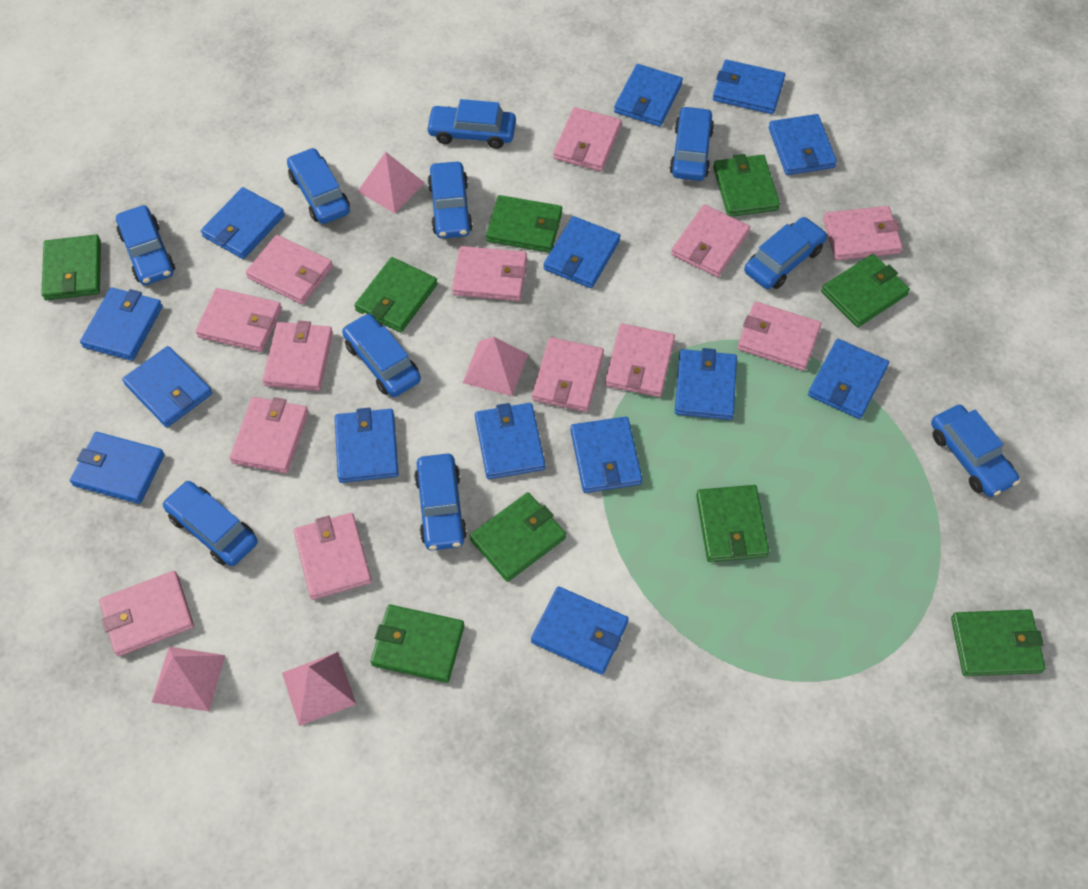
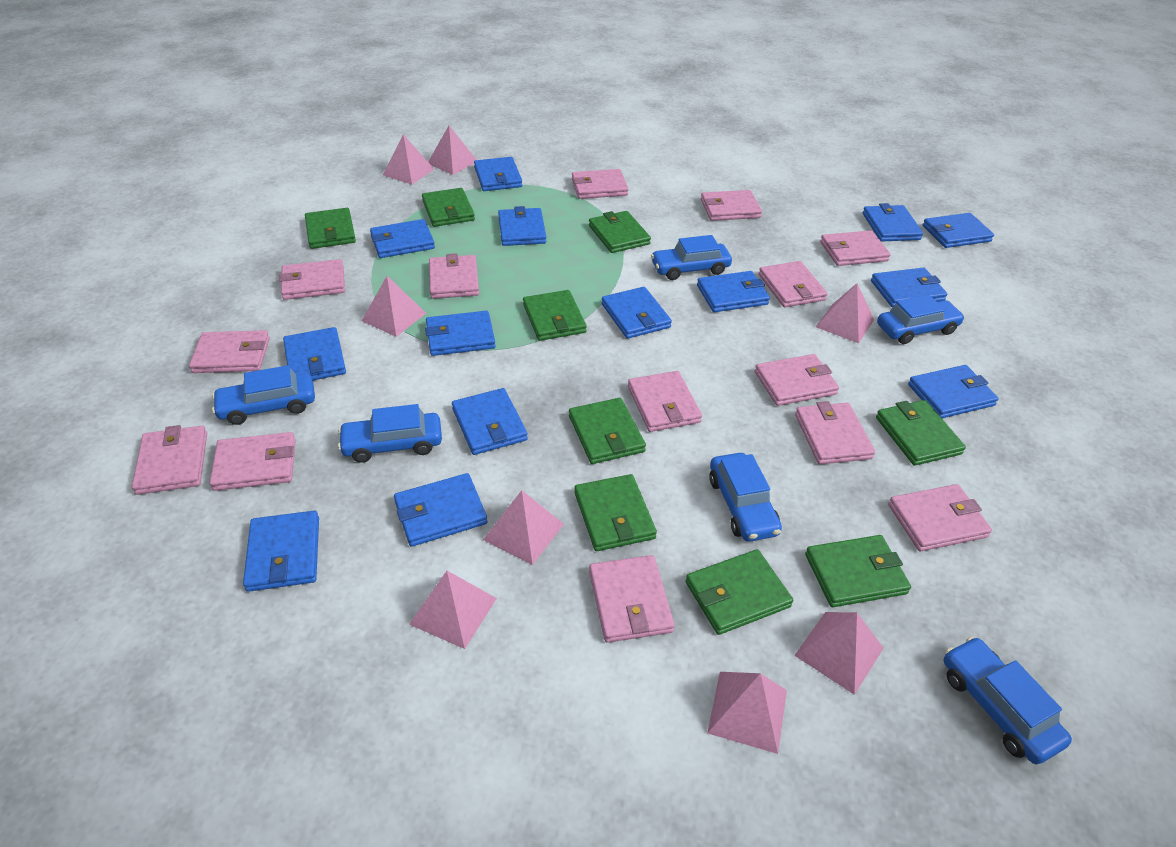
blue car: 10 -> 6
pink pyramid: 4 -> 8
pink wallet: 13 -> 14

